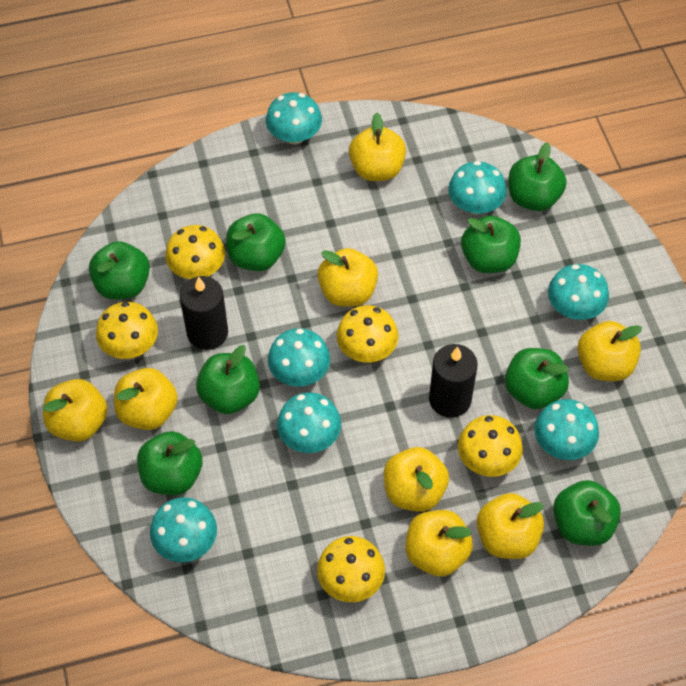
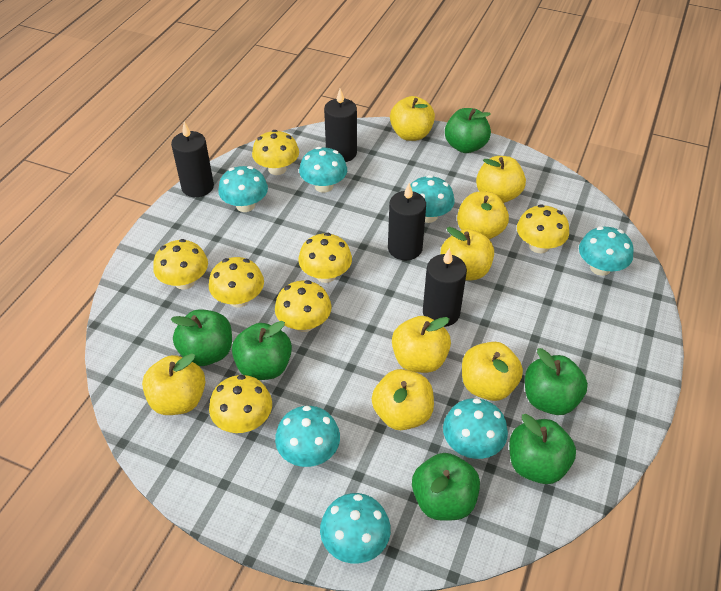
black candle: 2 -> 4
green apple: 8 -> 6
yellow mushroom: 5 -> 7

